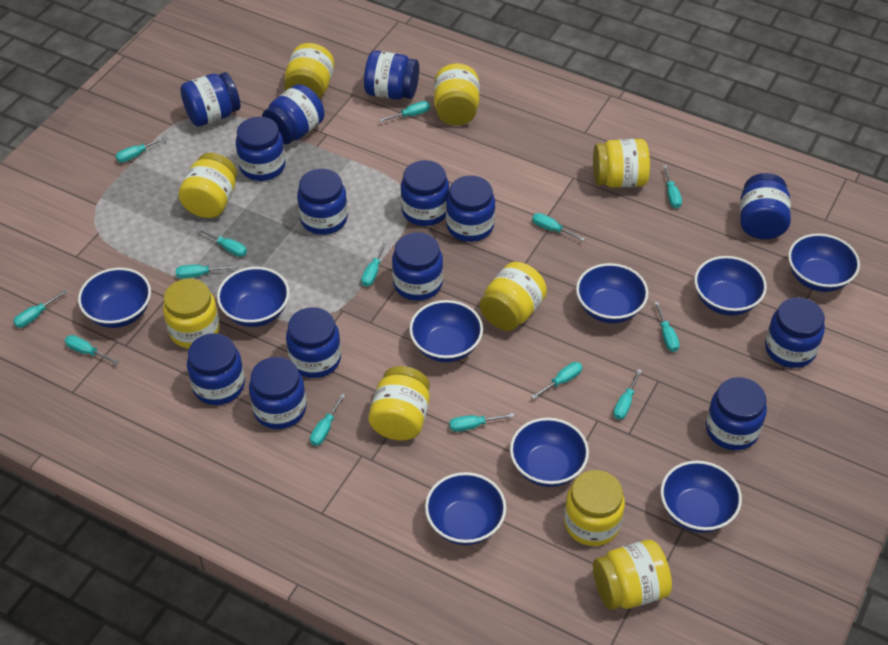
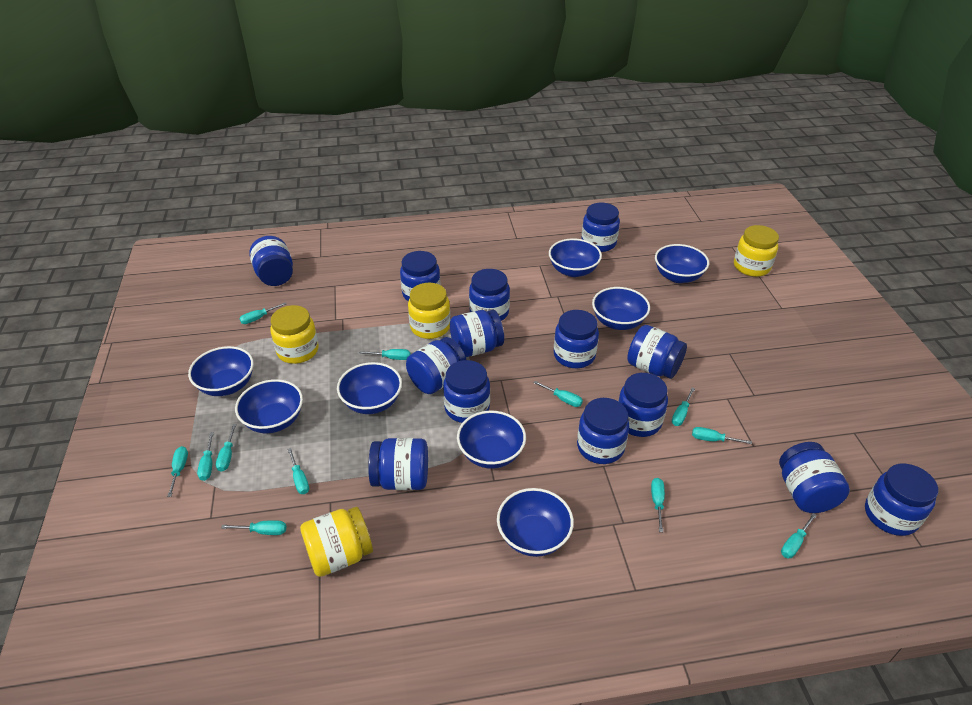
blue bowl: 9 -> 8
turquoise screwdriver: 14 -> 12
yellow jar: 9 -> 4

